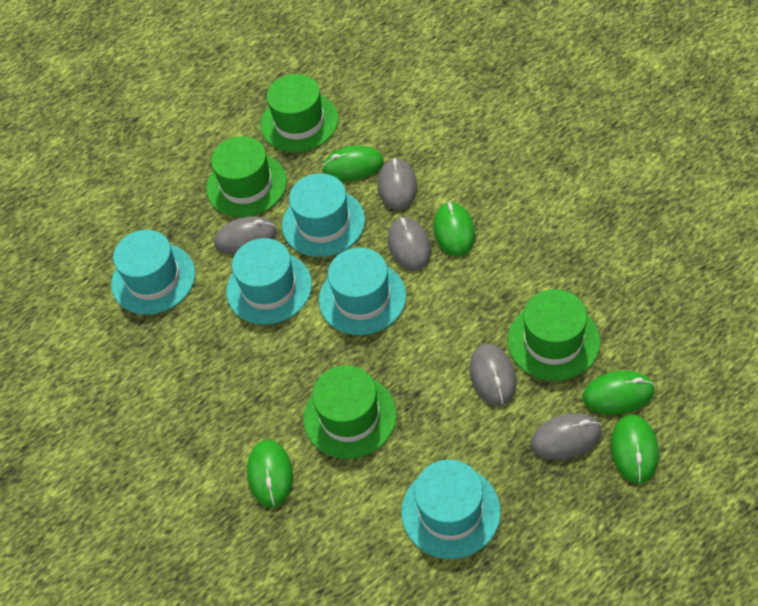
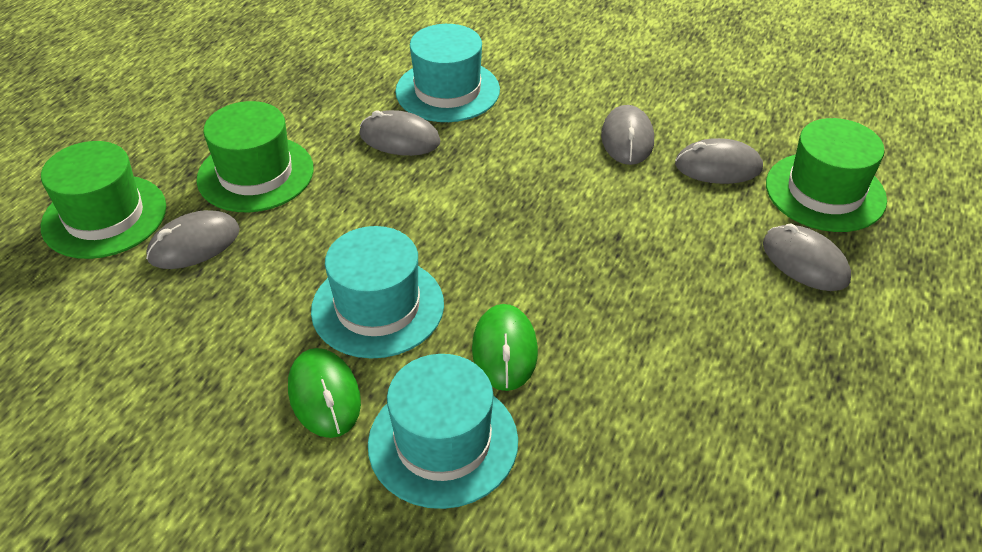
green hat: 4 -> 3
green mouse: 5 -> 2
turquoise hat: 5 -> 3

